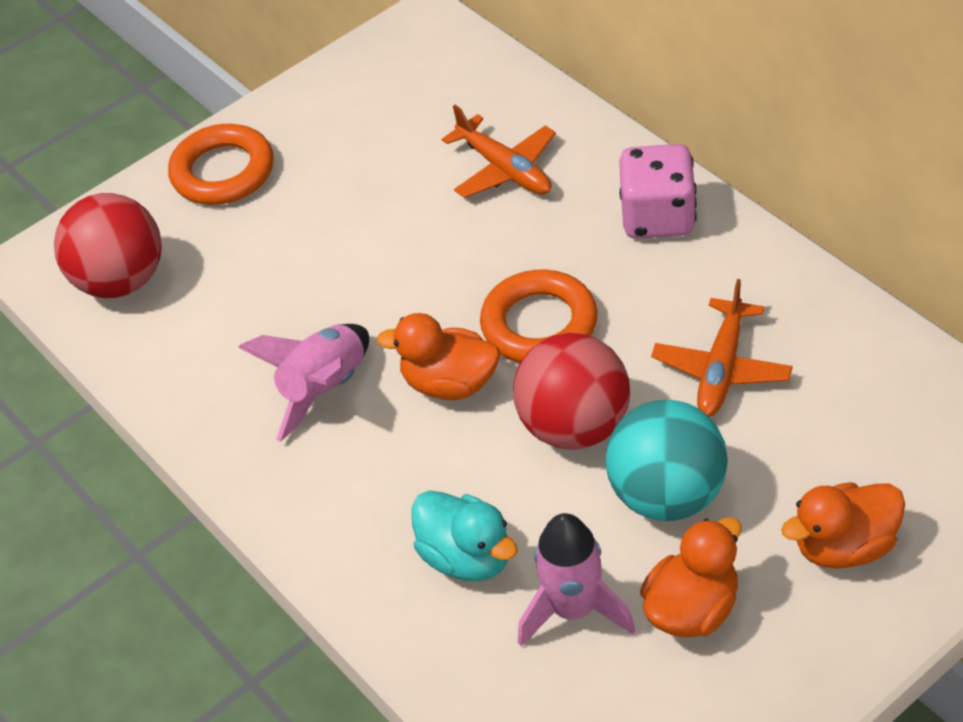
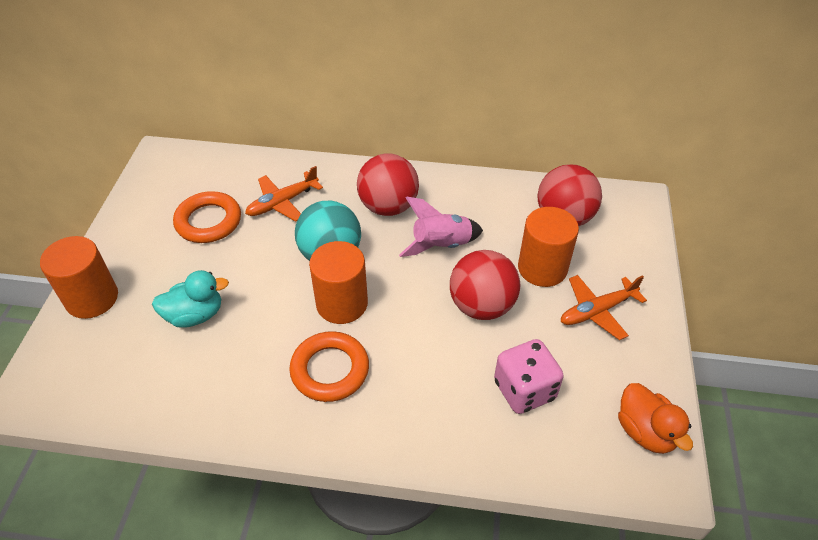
orange cylinder: 0 -> 3
orange duck: 3 -> 1
pink rocket: 2 -> 1
red ball: 2 -> 3

